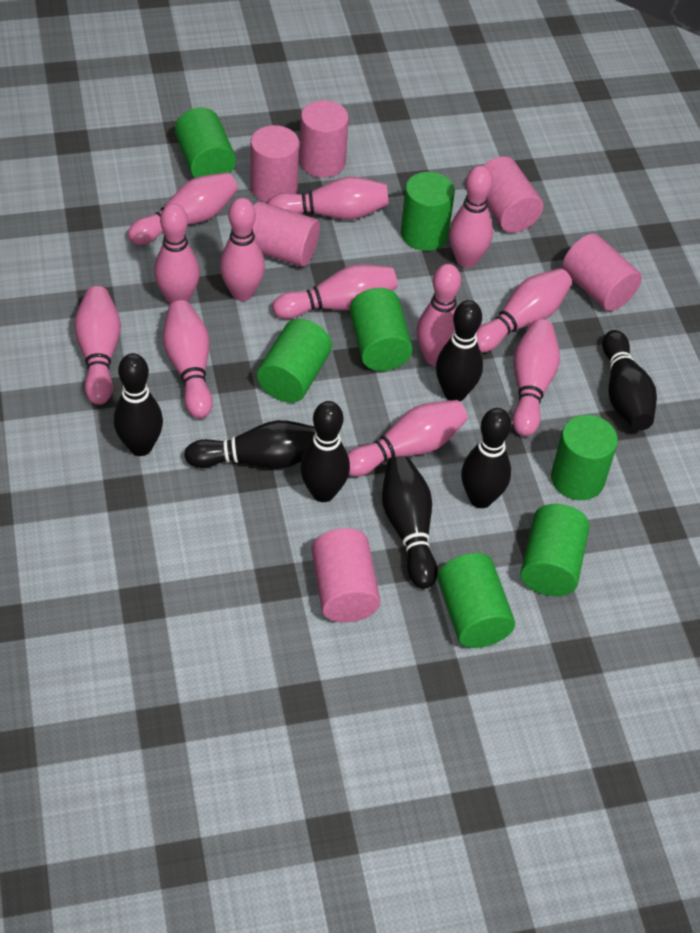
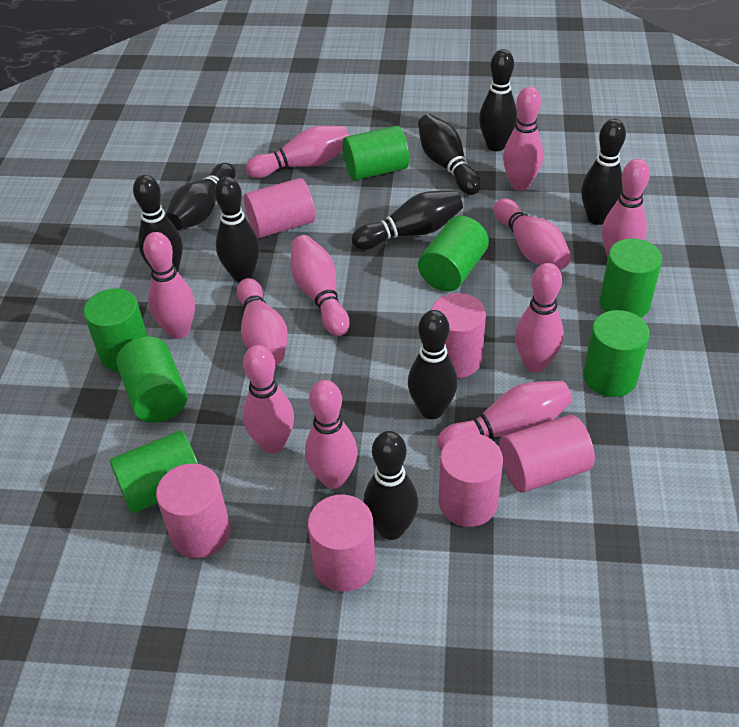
black bowling pin: 7 -> 9
pink bowling pin: 12 -> 11

